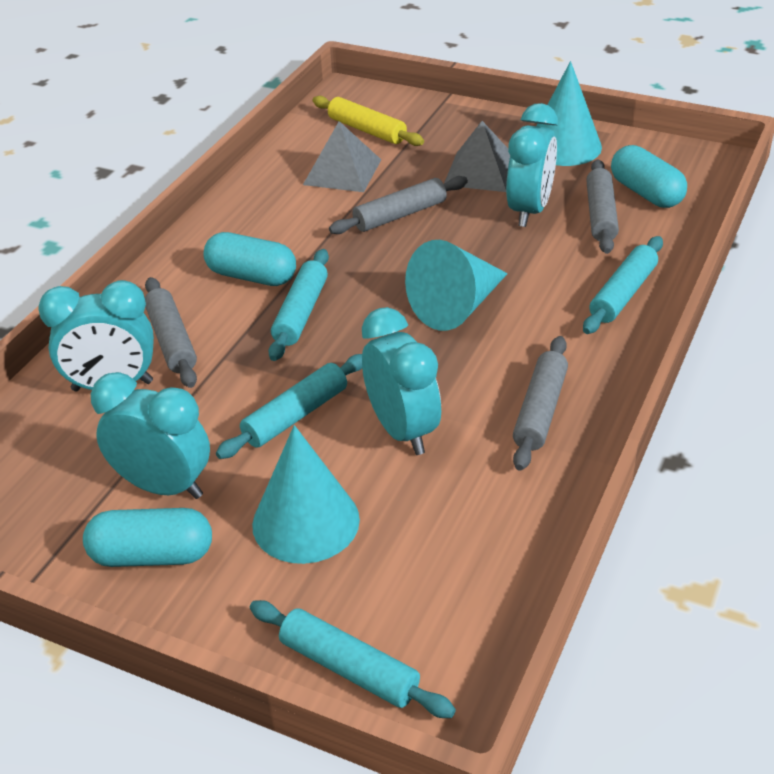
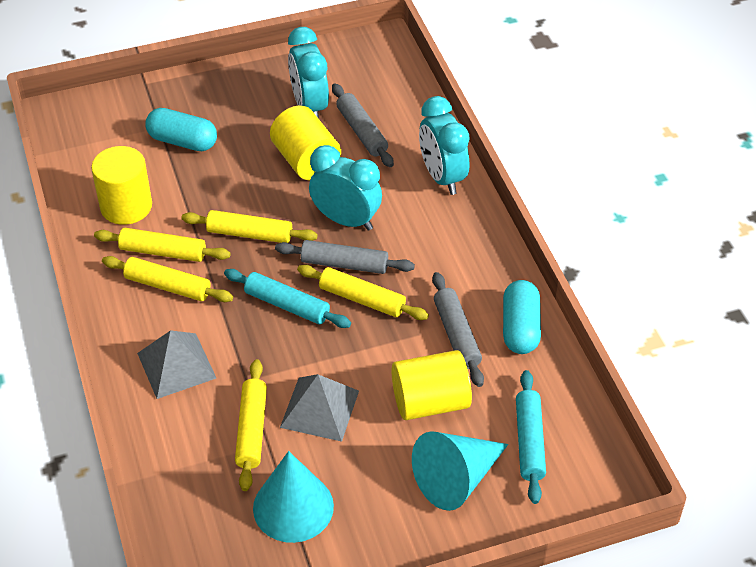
grey rolling pin: 4 -> 3
turquoise capsule: 3 -> 2
turquoise clock: 4 -> 3
turquoise cone: 3 -> 2
turquoise rolling pin: 4 -> 2
yellow cylinder: 0 -> 3
yellow rolling pin: 1 -> 5

